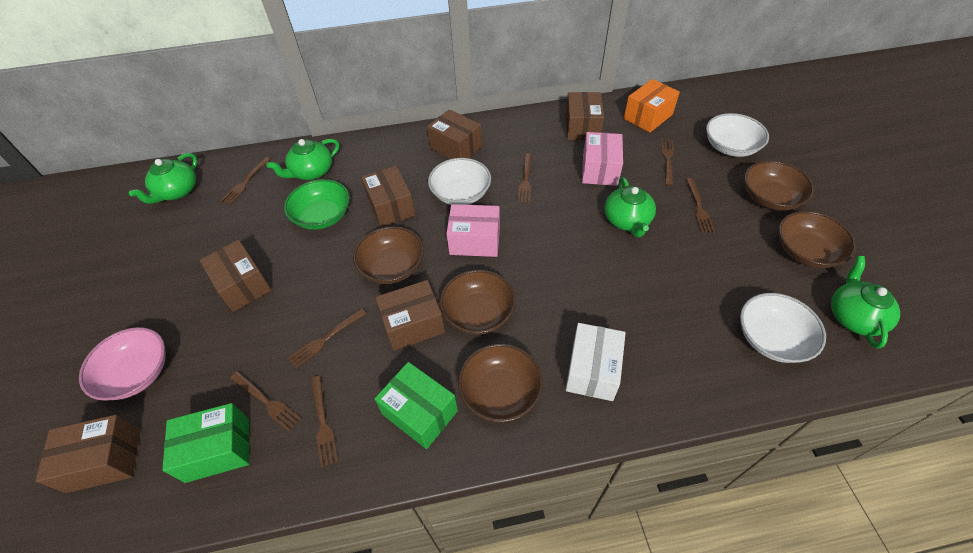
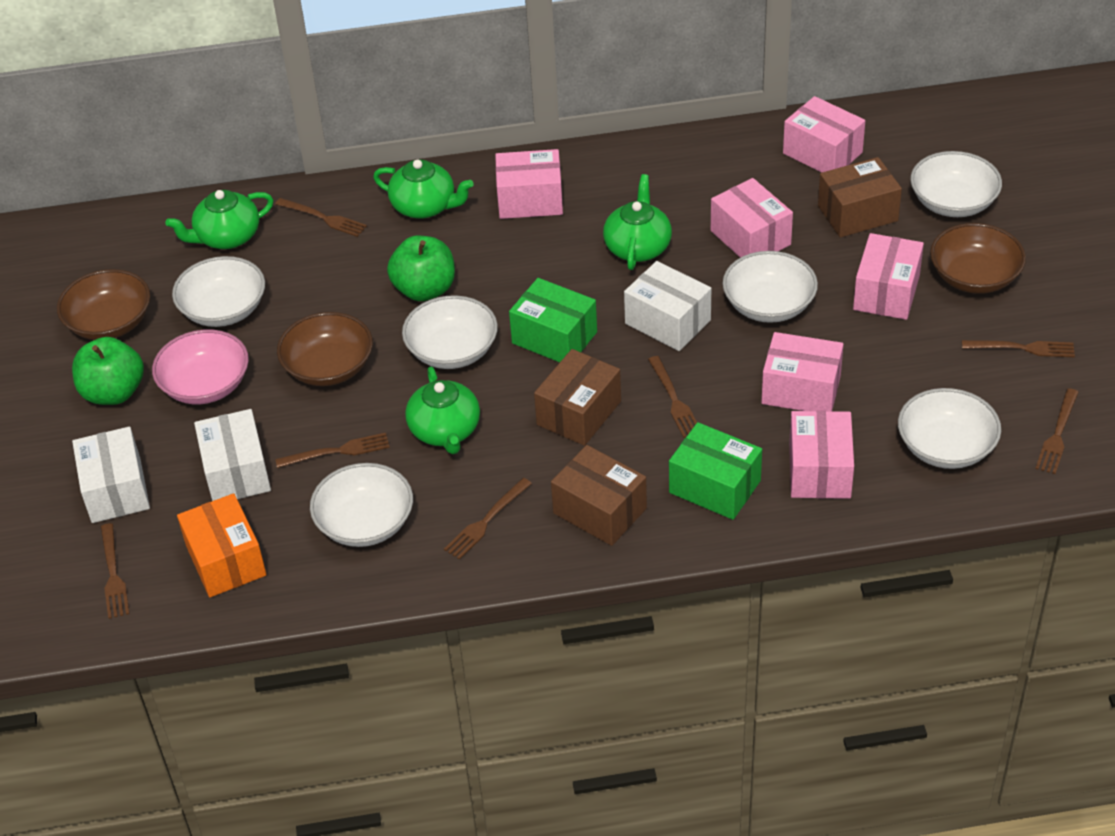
brown bowl: 5 -> 3
brown box: 6 -> 3
green apple: 0 -> 2
green bowl: 1 -> 0
pink box: 2 -> 6
white bowl: 3 -> 6
white box: 1 -> 3

